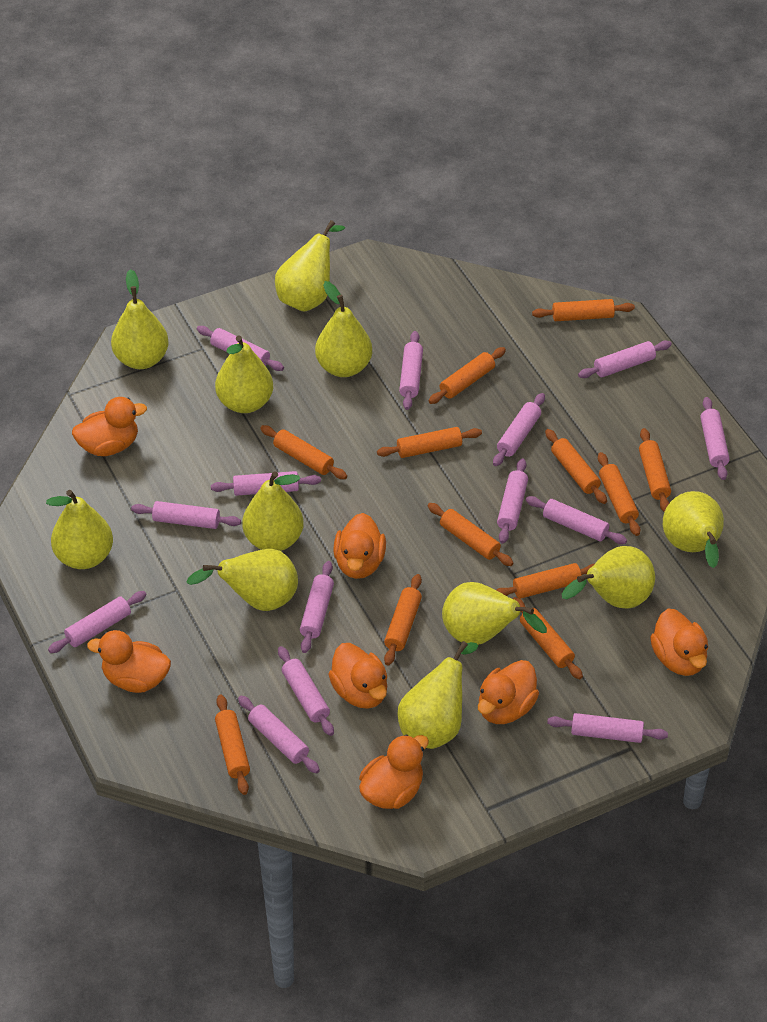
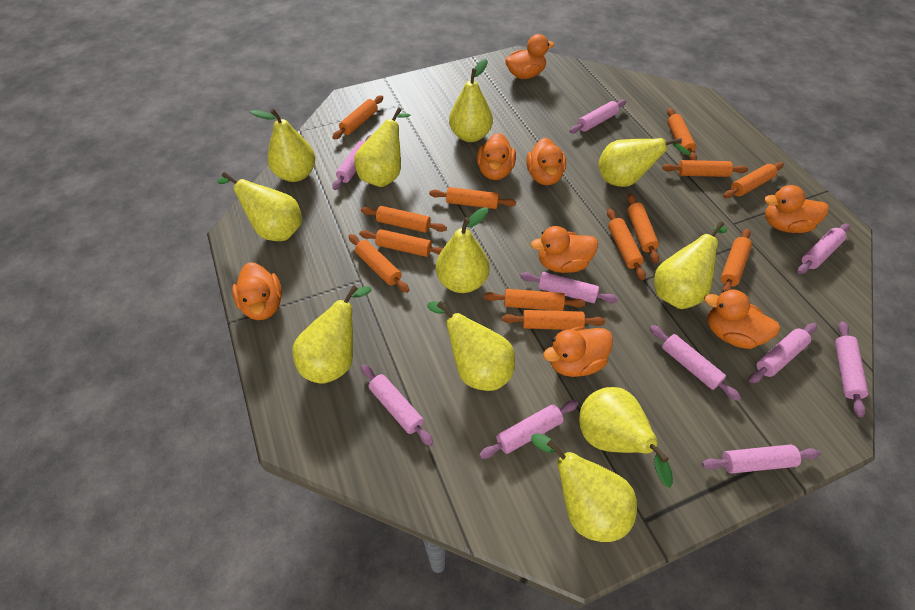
orange duck: 7 -> 8
orange rolling pin: 12 -> 13
pink rolling pin: 14 -> 10

